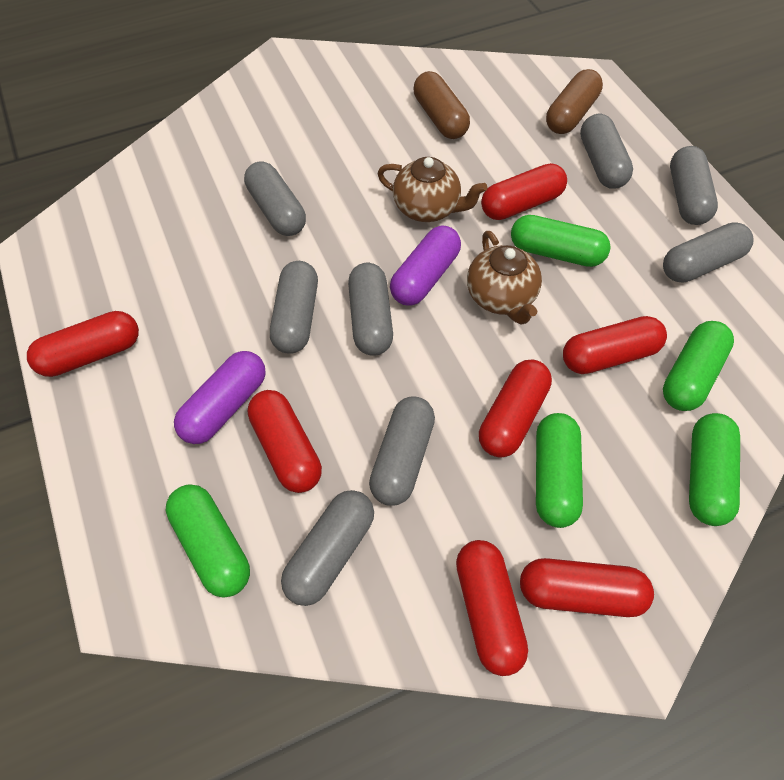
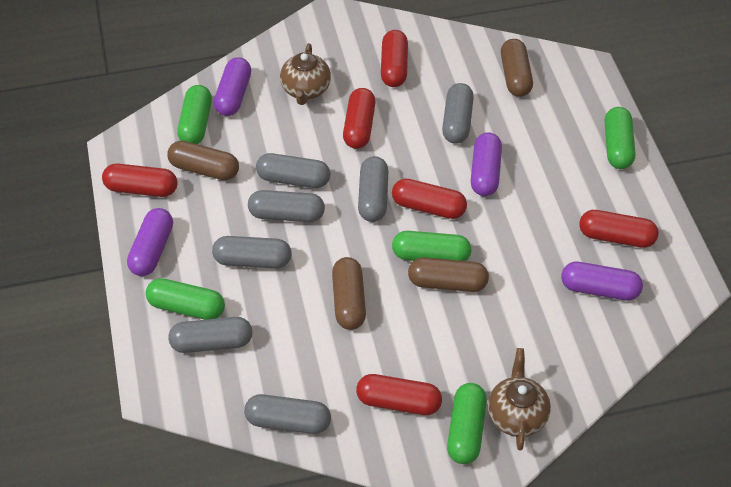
brown capsule: 2 -> 4
grey capsule: 8 -> 7
purple capsule: 2 -> 4
red capsule: 7 -> 6

